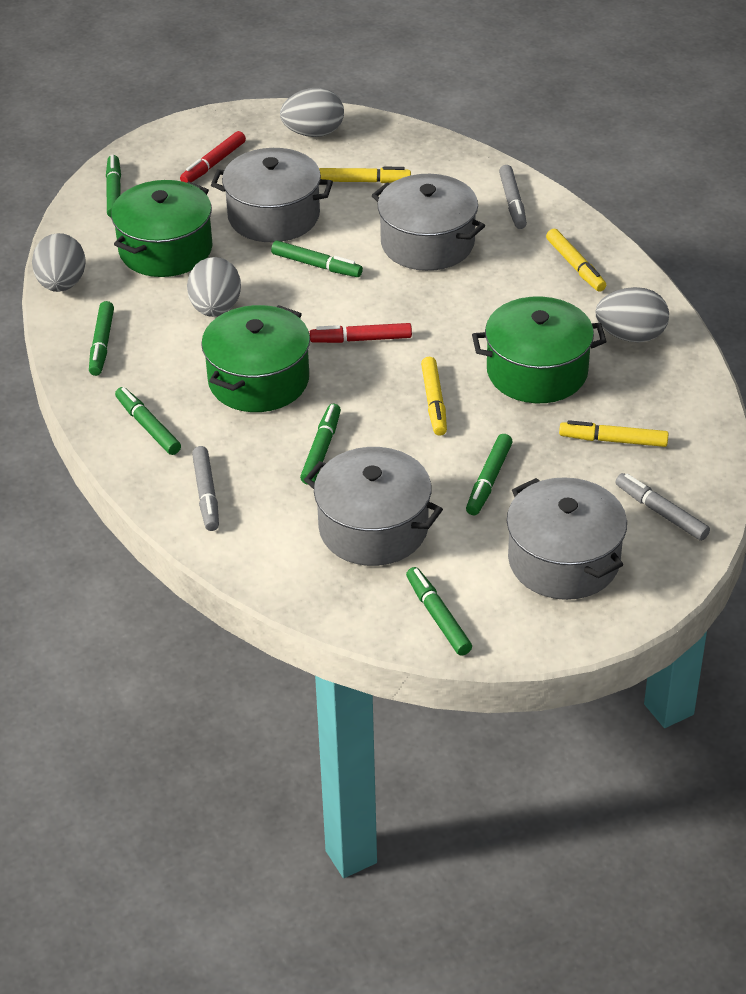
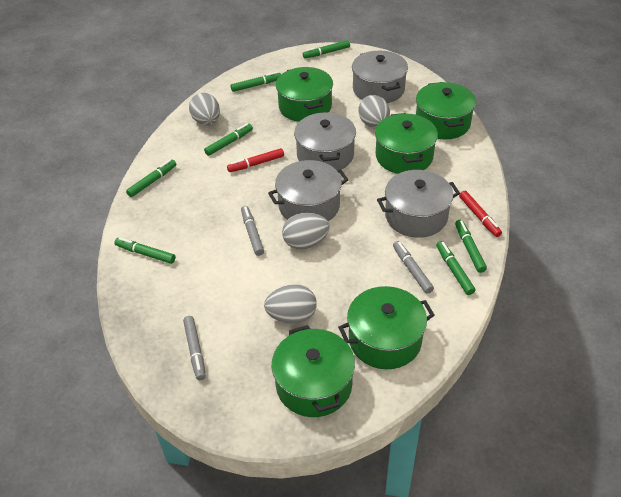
green pot: 3 -> 5
yellow marker: 4 -> 0

